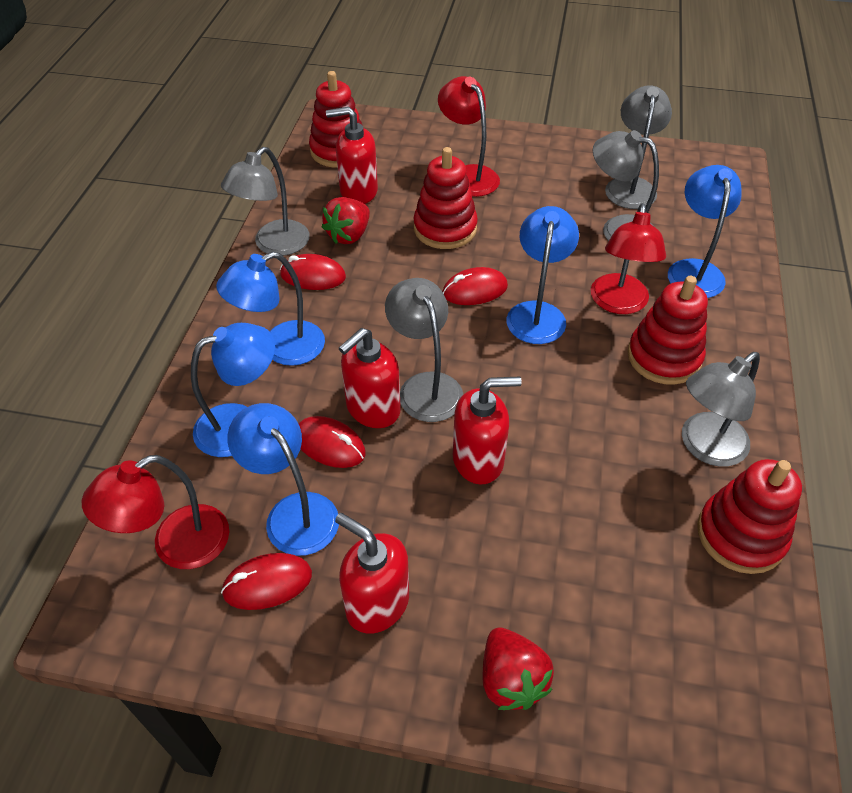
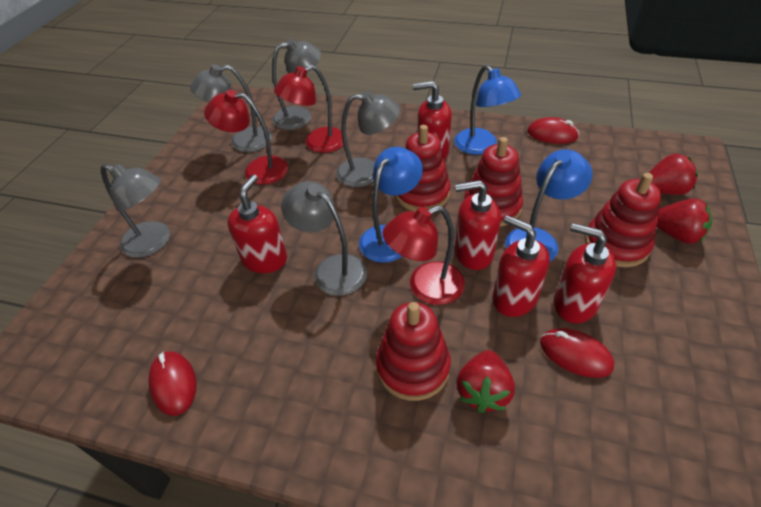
blue lamp: 5 -> 3
red mouse: 4 -> 3
red soap dispenser: 4 -> 5
red strawberry: 2 -> 3

